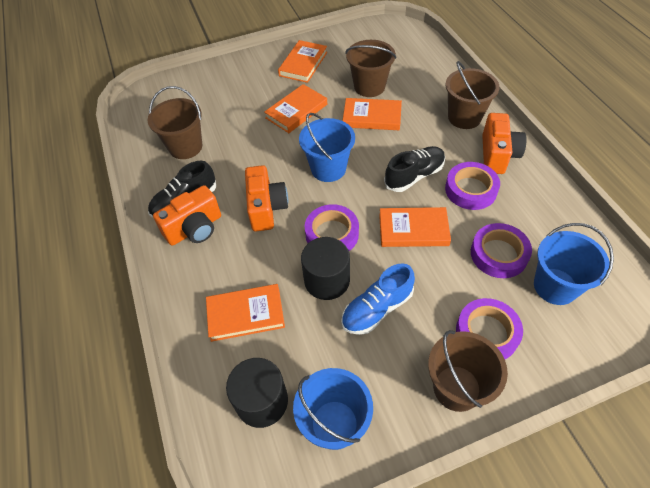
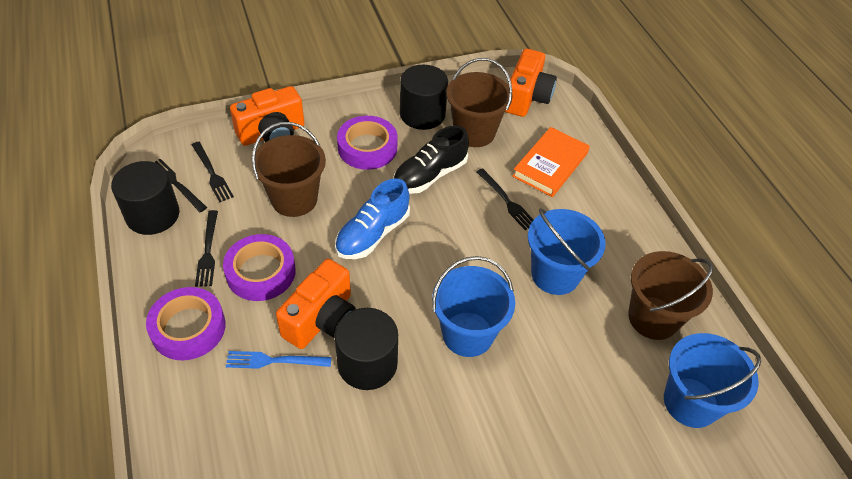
black cylinder: 2 -> 3
black fork: 0 -> 4
black shoe: 2 -> 1
blue fork: 0 -> 1
brown bucket: 4 -> 3
orange book: 5 -> 1
purple tape: 4 -> 3

